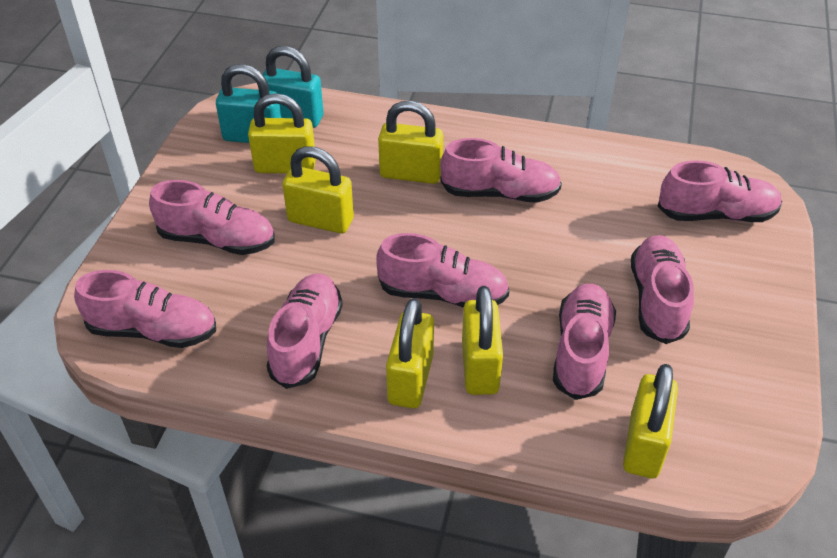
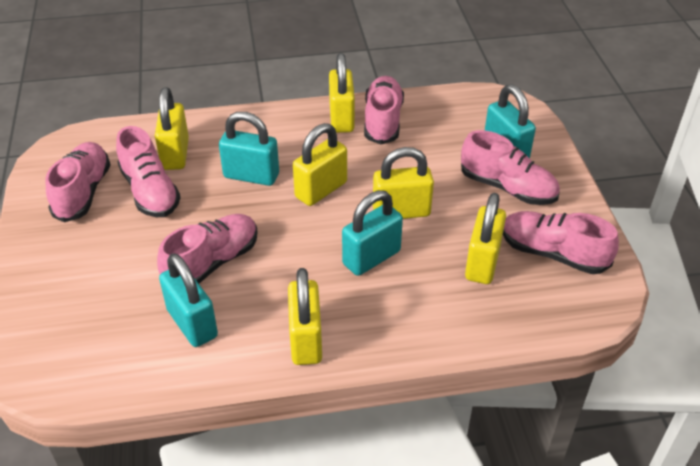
pink shoe: 8 -> 6
turquoise padlock: 2 -> 4

